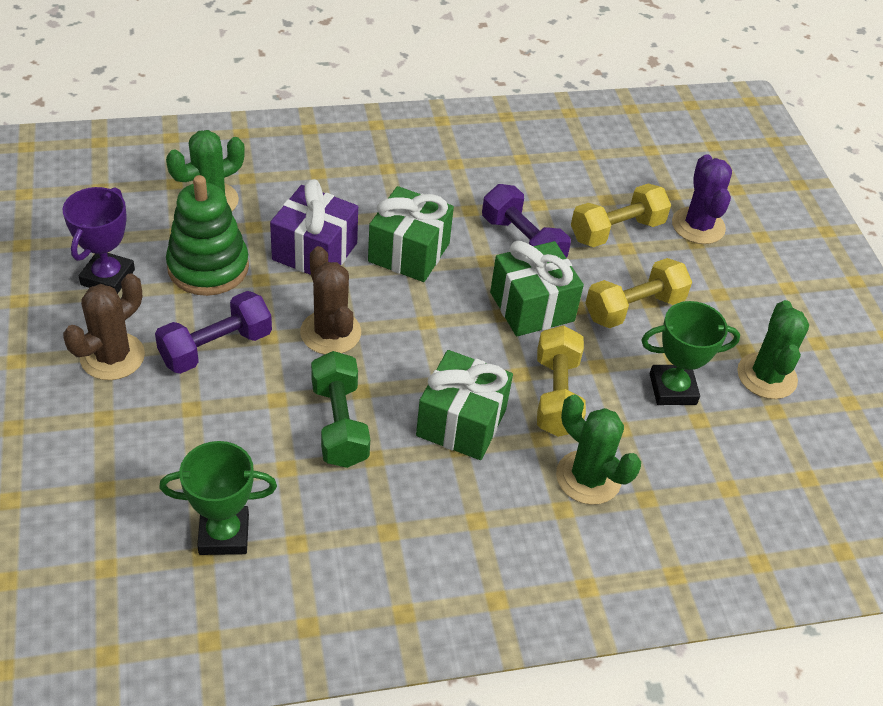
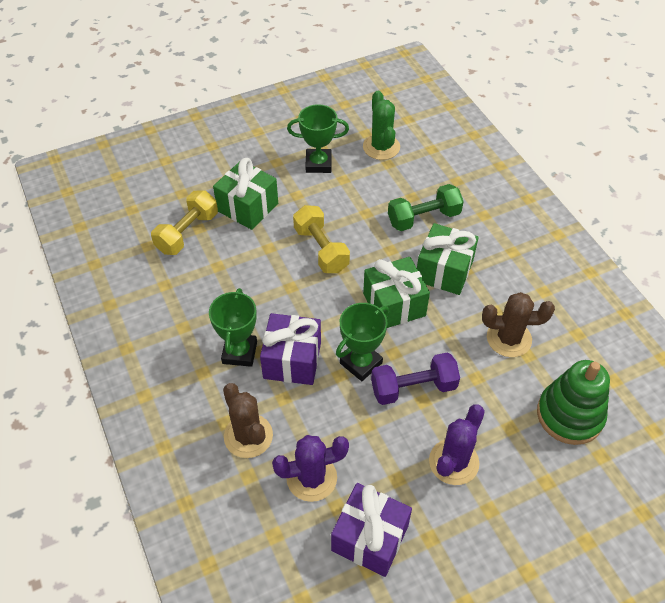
green cactus: 3 -> 1
green trophy: 2 -> 3
purple cactus: 1 -> 2
purple dumbbell: 2 -> 1
purple gift: 1 -> 2
purple trophy: 1 -> 0
yellow dumbbell: 3 -> 2

